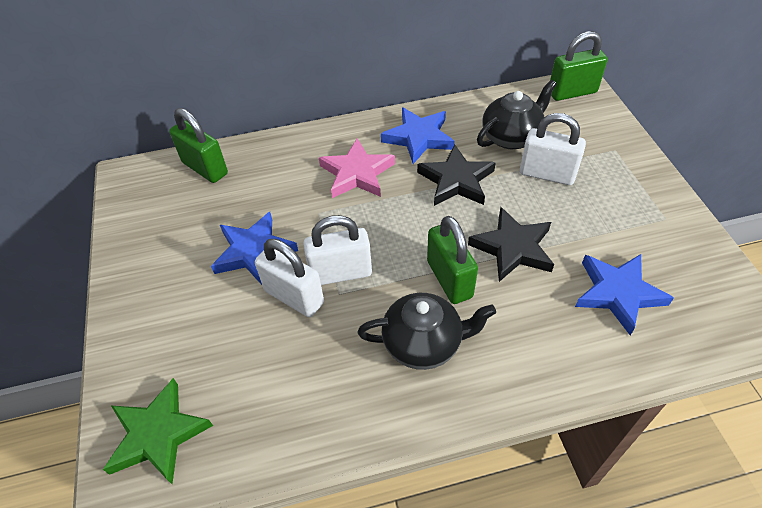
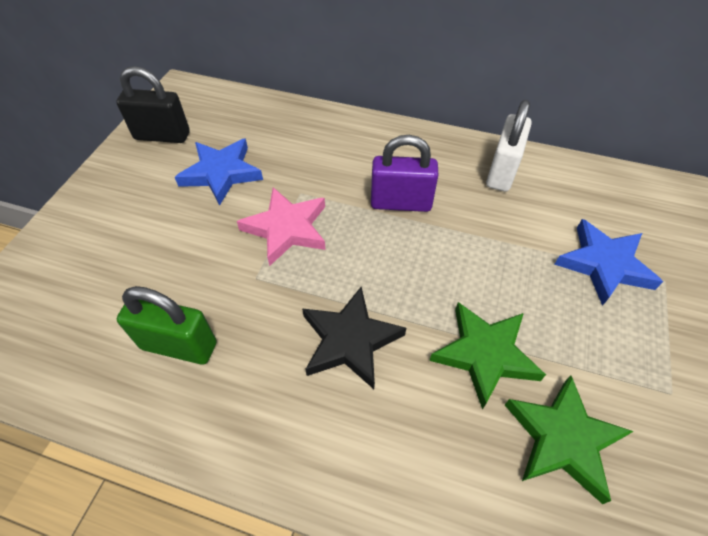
black padlock: 0 -> 1
black star: 2 -> 1
black teapot: 2 -> 0
blue star: 3 -> 2
green padlock: 3 -> 1
green star: 1 -> 2
purple padlock: 0 -> 1
white padlock: 3 -> 1

